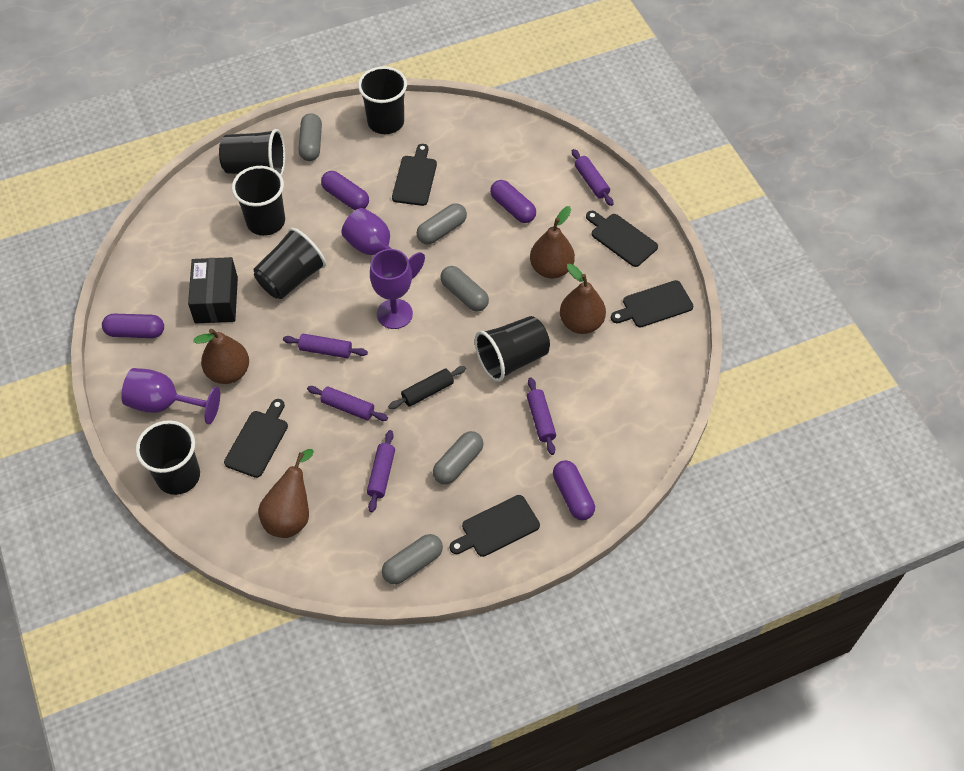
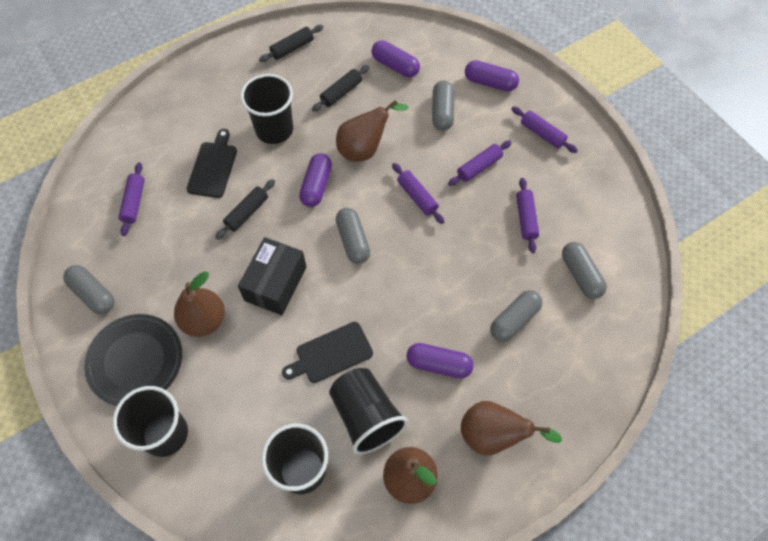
black cup: 6 -> 4
black cutting board: 5 -> 2
black plate: 0 -> 1
black rolling pin: 1 -> 3
purple goblet: 3 -> 0

